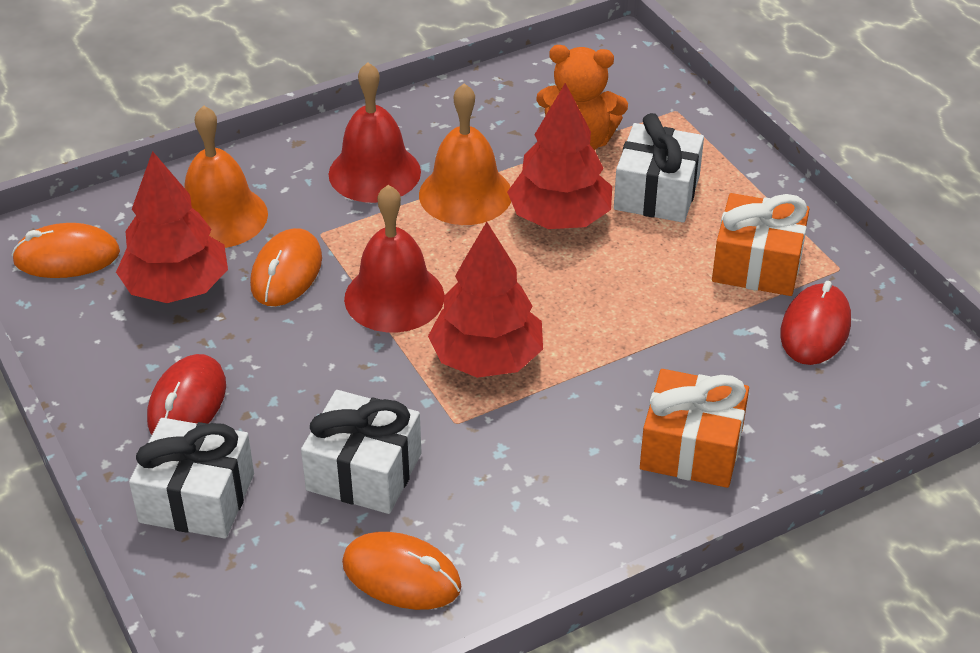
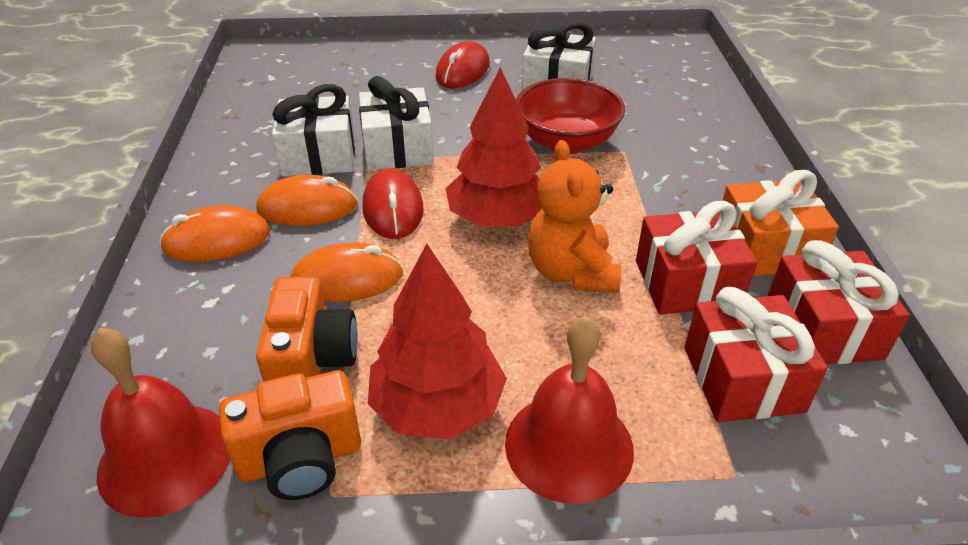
orange bell: 2 -> 0
orange camera: 0 -> 2
orange gift: 2 -> 1
red bowl: 0 -> 1
red gift: 0 -> 3
red tree: 3 -> 2

